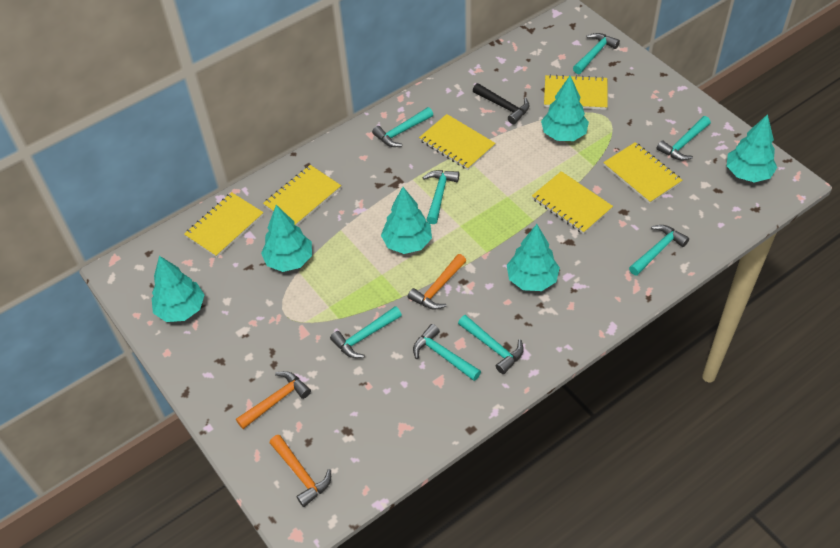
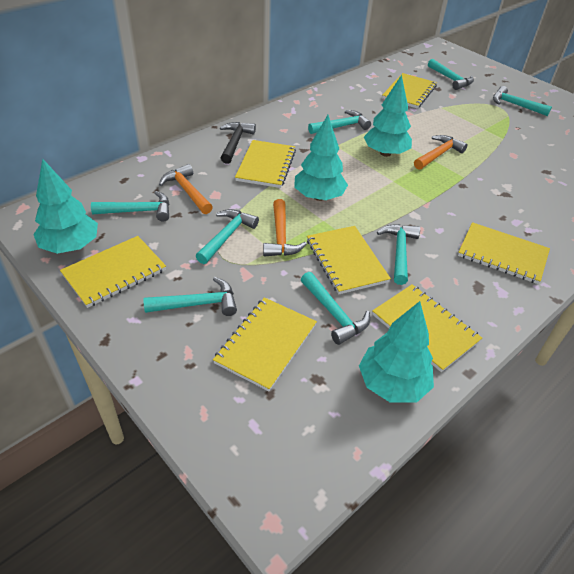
turquoise tree: 6 -> 4
yellow notebook: 6 -> 7

